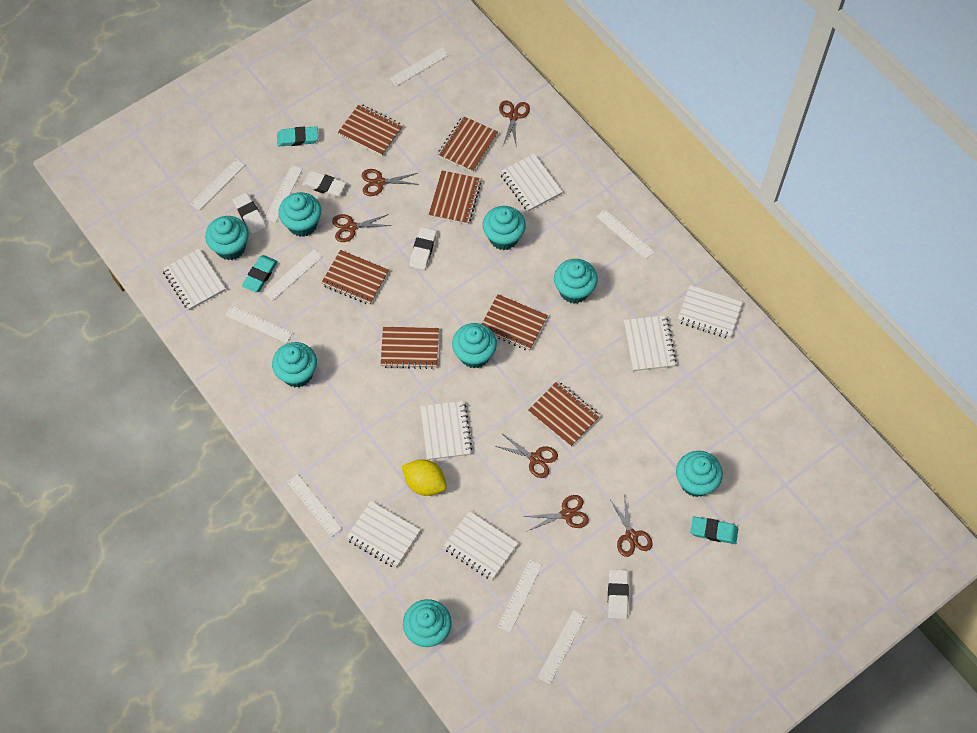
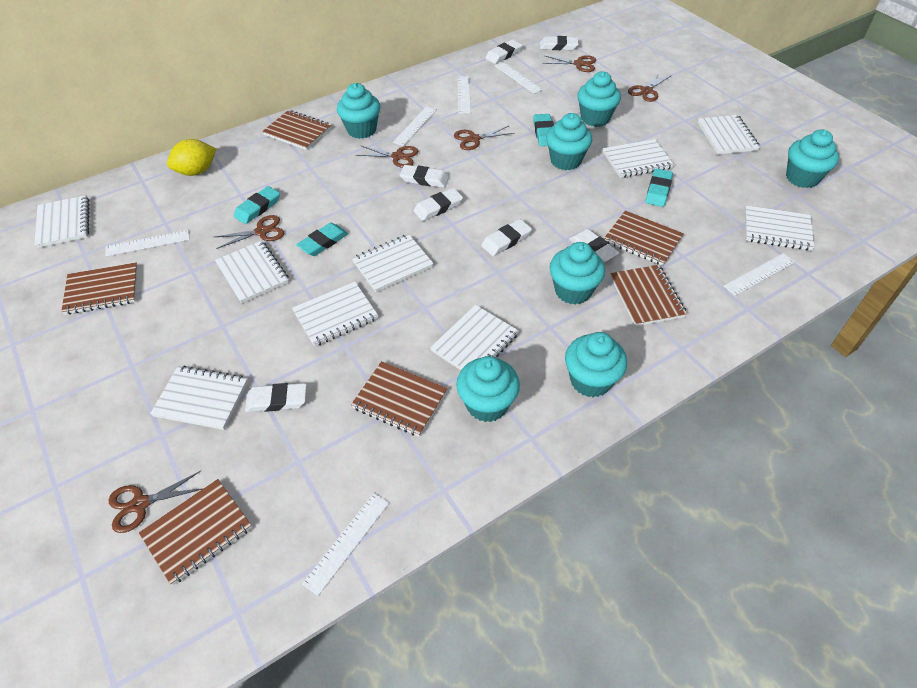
brown notebook: 7 -> 6
turquoise cupcake: 8 -> 7
turquoise eraser: 3 -> 4
white eraser: 4 -> 7
white notebook: 7 -> 9
white ruler: 9 -> 6

